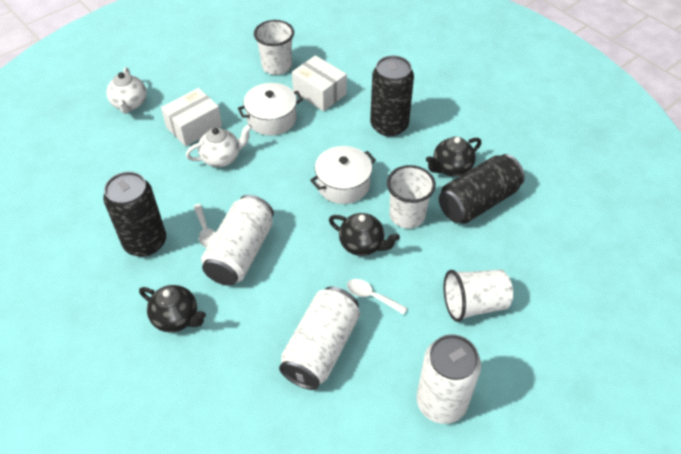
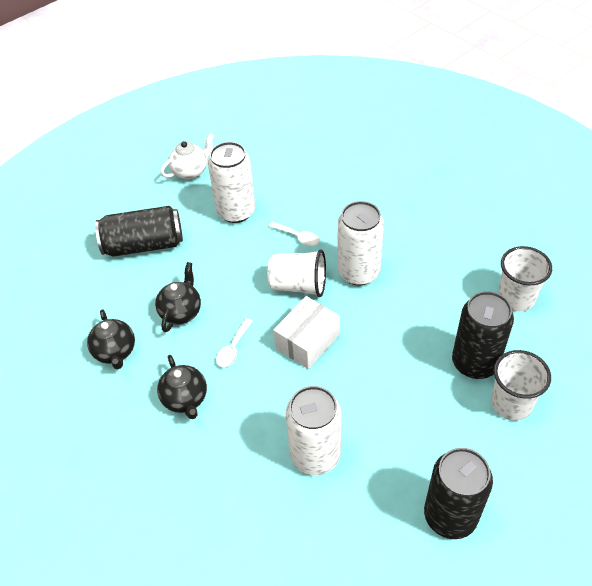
white box: 2 -> 1
white pot: 2 -> 0
white teapot: 2 -> 1

